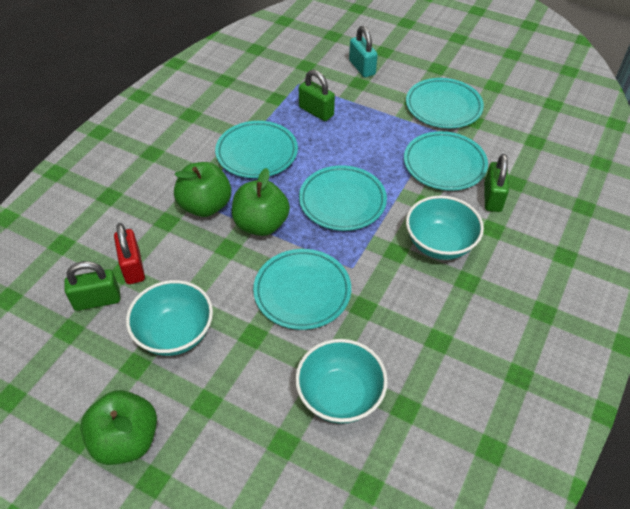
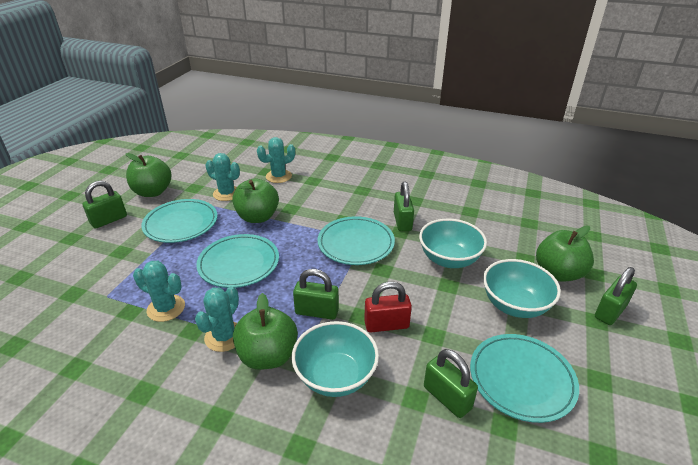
green apple: 3 -> 4
green padlock: 3 -> 5
turquoise cactus: 0 -> 4
turquoise padlock: 1 -> 0
turquoise plate: 5 -> 4

